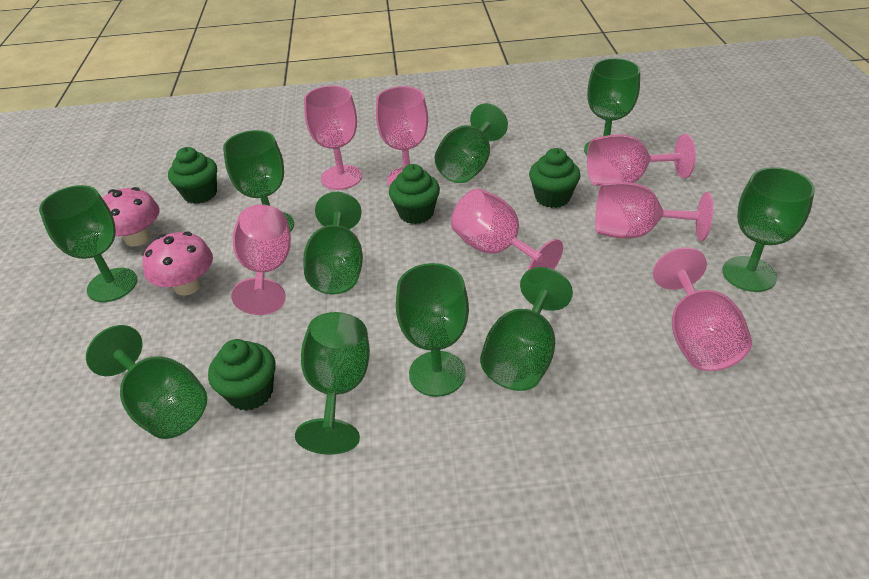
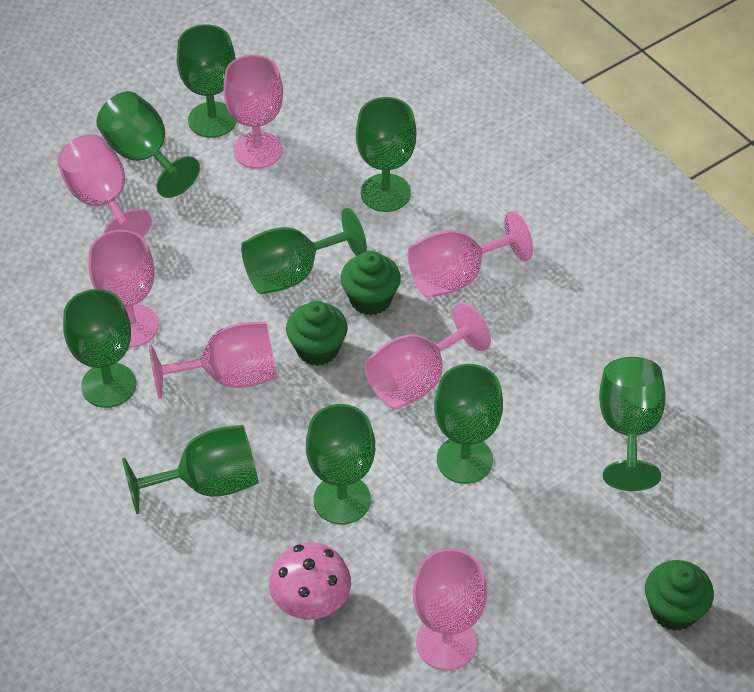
green cupcake: 4 -> 3
green goblet: 10 -> 9
pink mushroom: 2 -> 1

